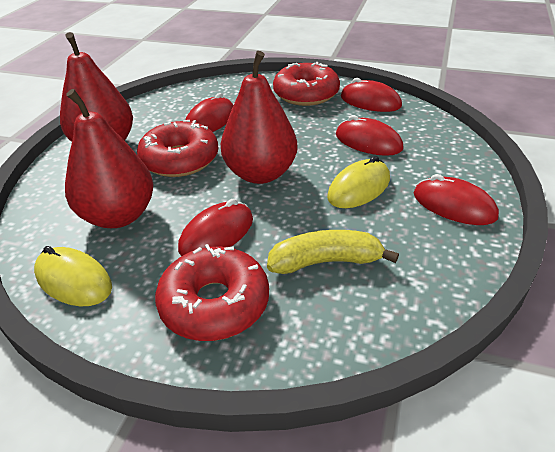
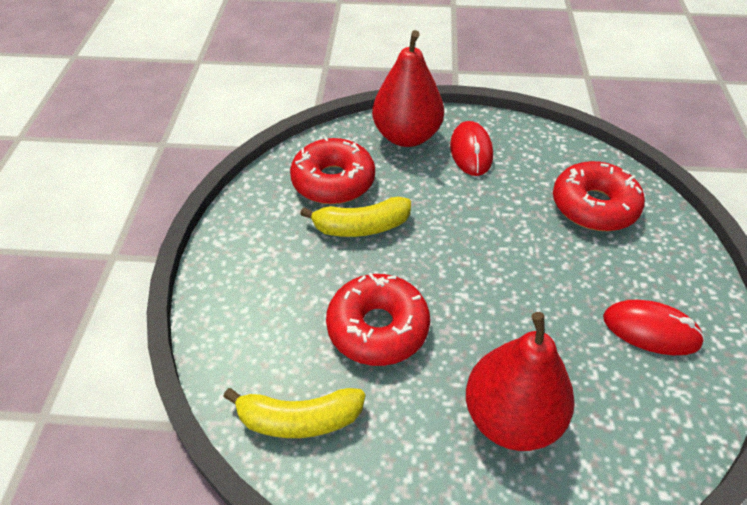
red mouse: 5 -> 2
red pear: 3 -> 2
yellow banana: 1 -> 2
yellow mouse: 2 -> 0

